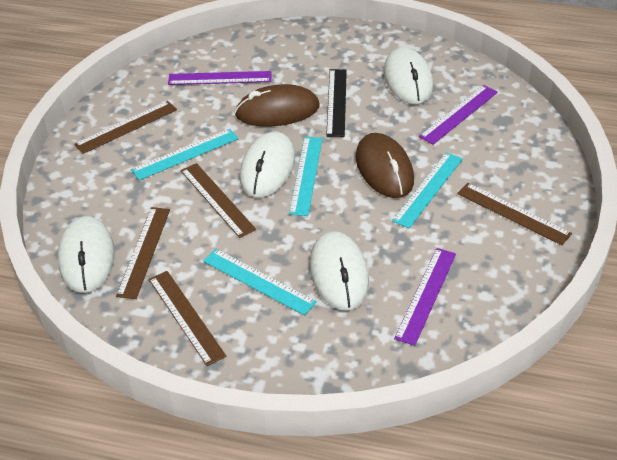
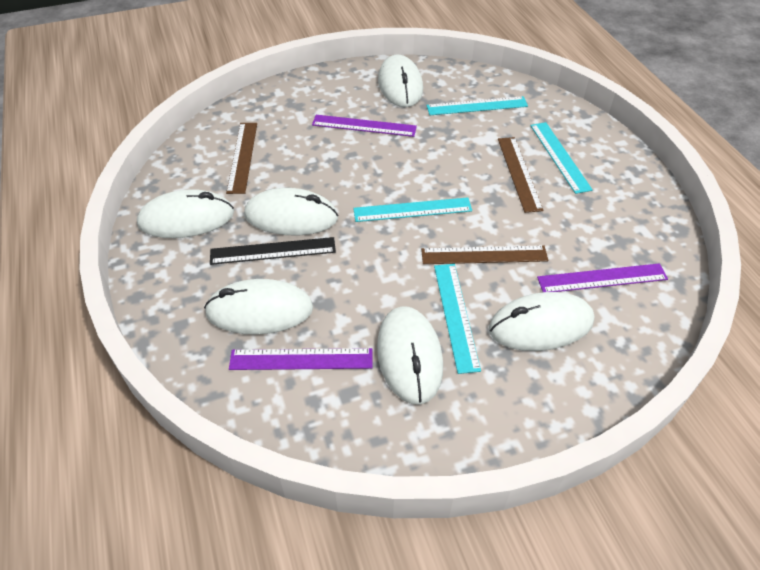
brown mouse: 2 -> 0
brown ruler: 5 -> 3
white mouse: 4 -> 6

